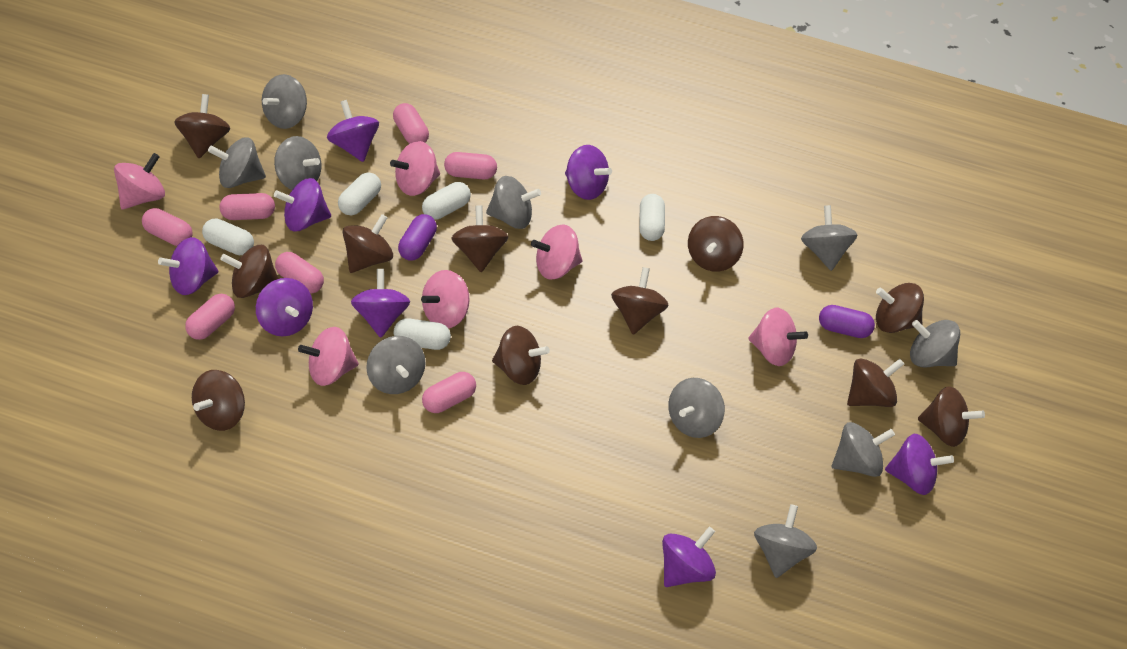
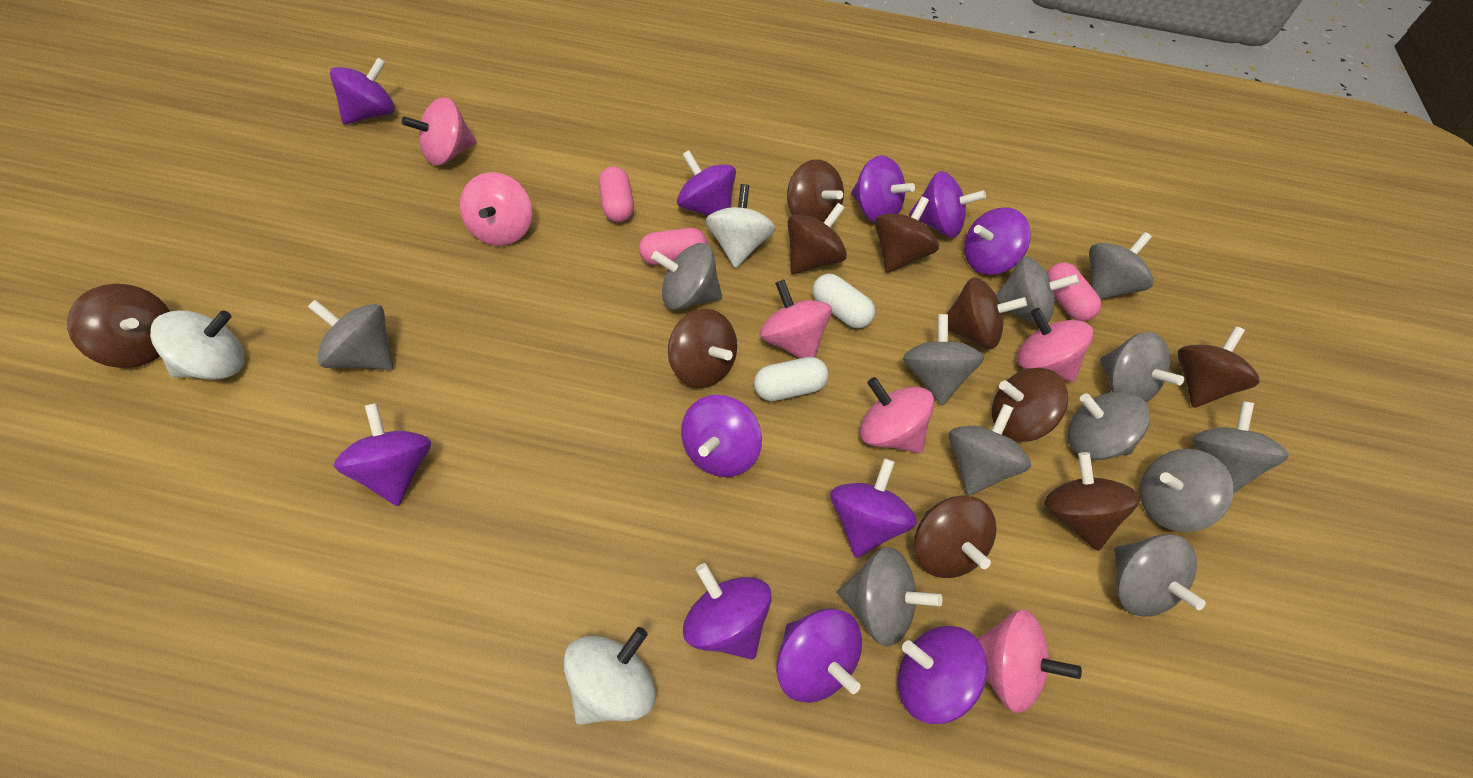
brown spinning top: 11 -> 10
grey spinning top: 10 -> 12
pink capsule: 7 -> 3
purple capsule: 2 -> 0
purple spinning top: 8 -> 11
white capsule: 5 -> 2
white spinning top: 0 -> 3

